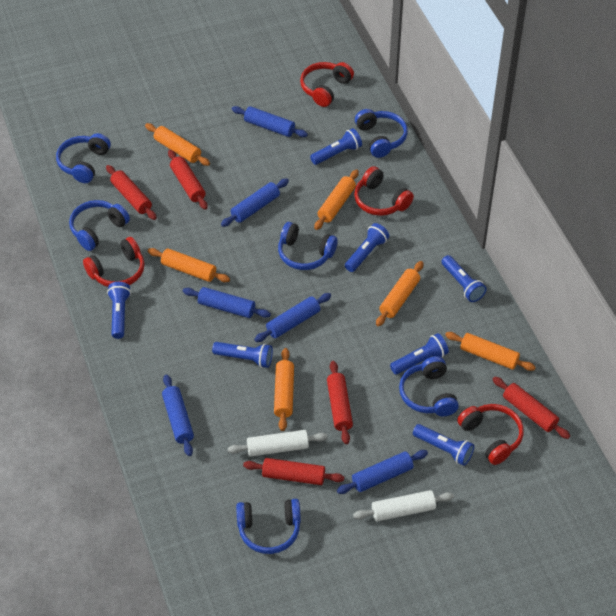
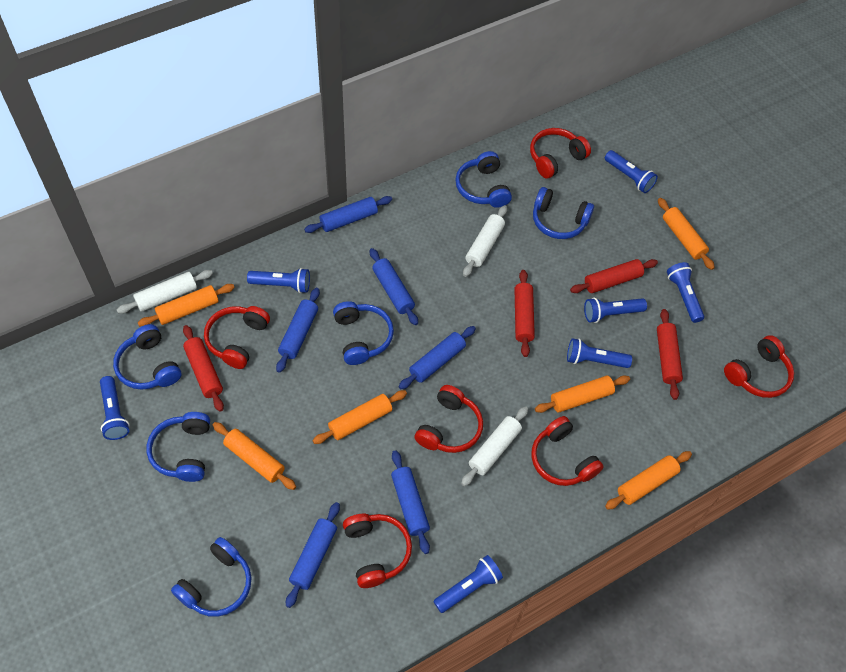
red headphones: 4 -> 6
red rolling pin: 5 -> 4
white rolling pin: 2 -> 3

